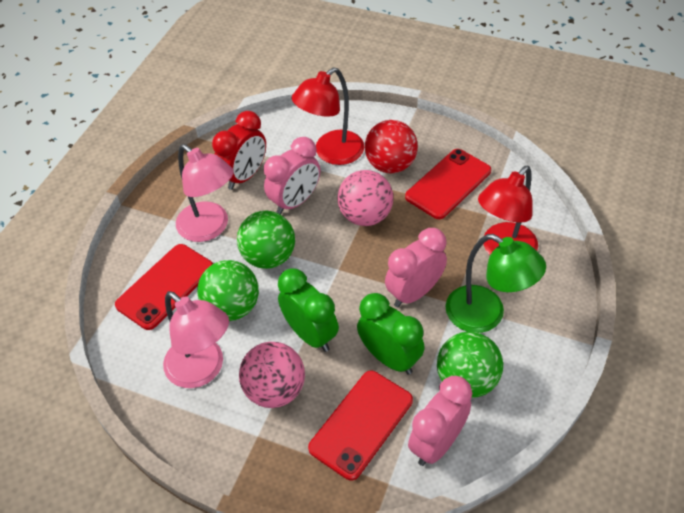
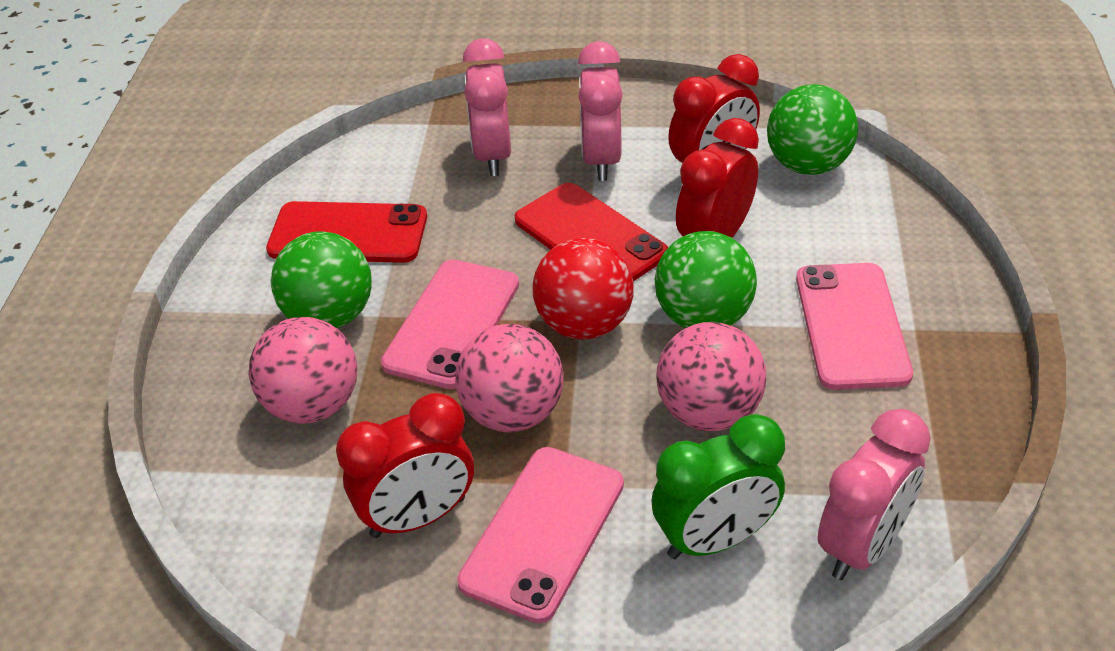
green clock: 2 -> 1
green lamp: 1 -> 0
pink ball: 2 -> 3
pink lamp: 2 -> 0
pink phone: 0 -> 3
red clock: 1 -> 3
red lamp: 2 -> 0
red phone: 3 -> 2

